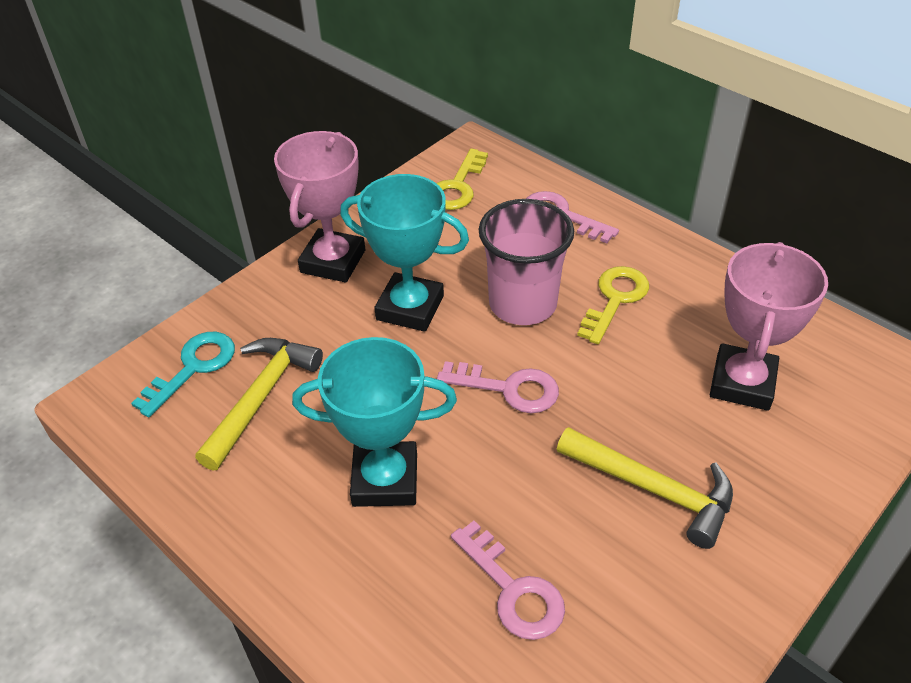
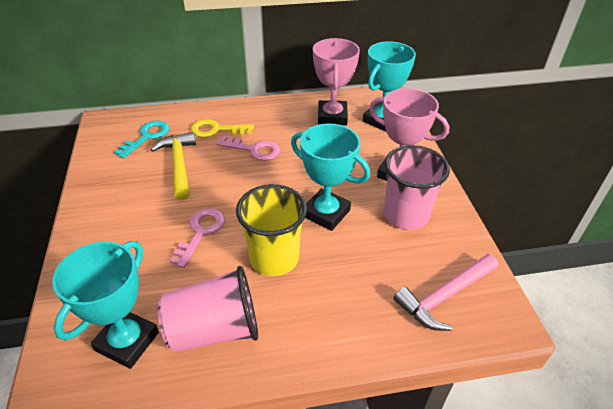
pink cup: 1 -> 2
pink hammer: 0 -> 1
pink key: 3 -> 2
turquoise trophy: 2 -> 3
yellow cup: 0 -> 1
yellow hammer: 2 -> 1
yellow key: 2 -> 1

